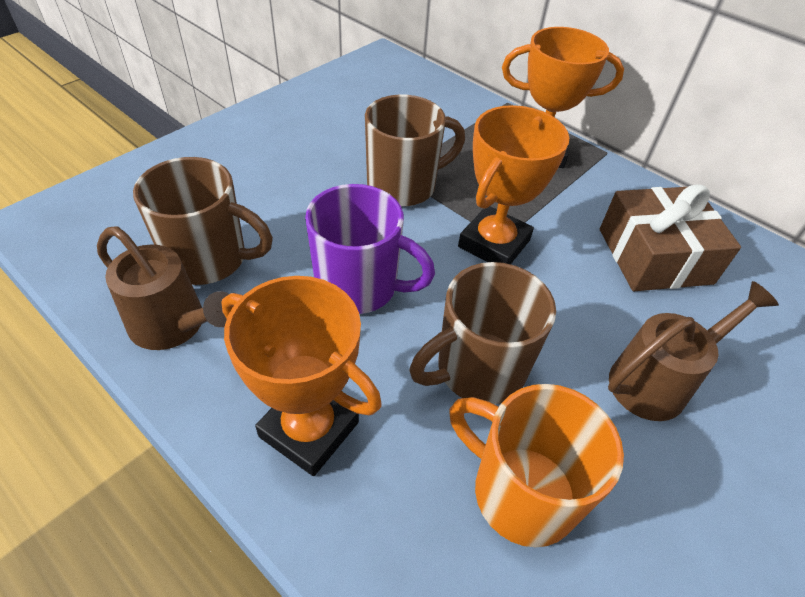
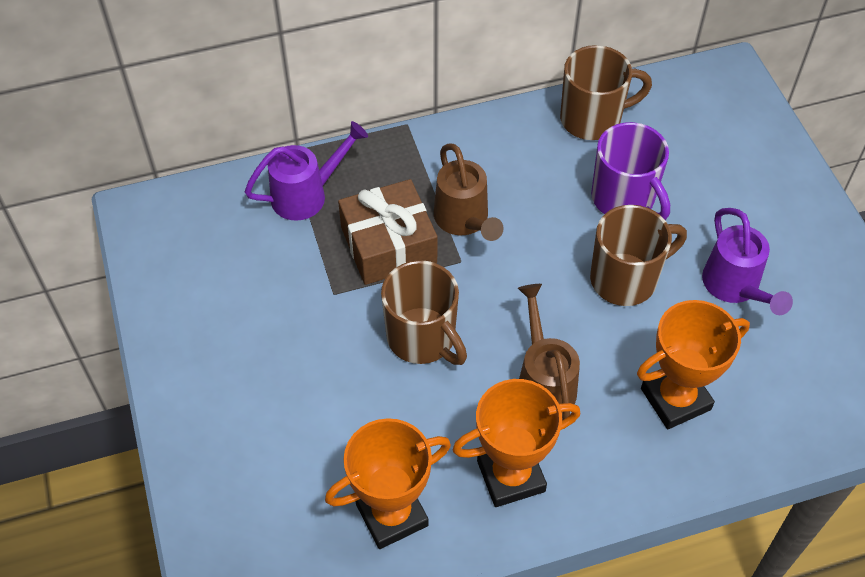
orange mug: 1 -> 0
purple watering can: 0 -> 2

